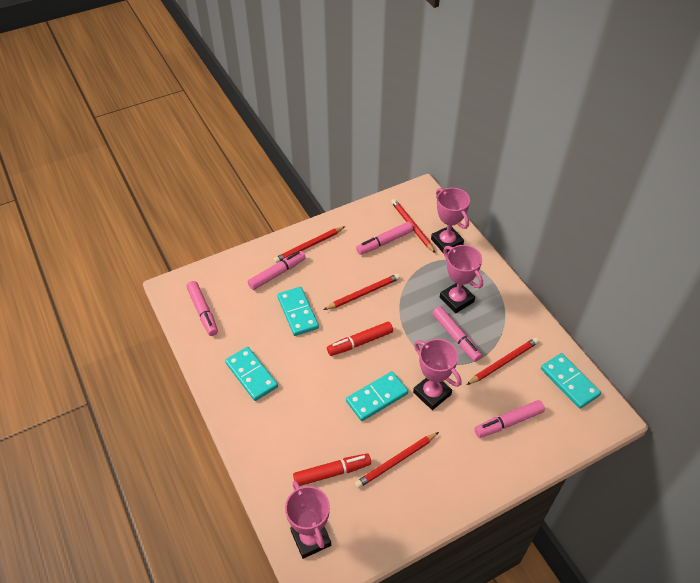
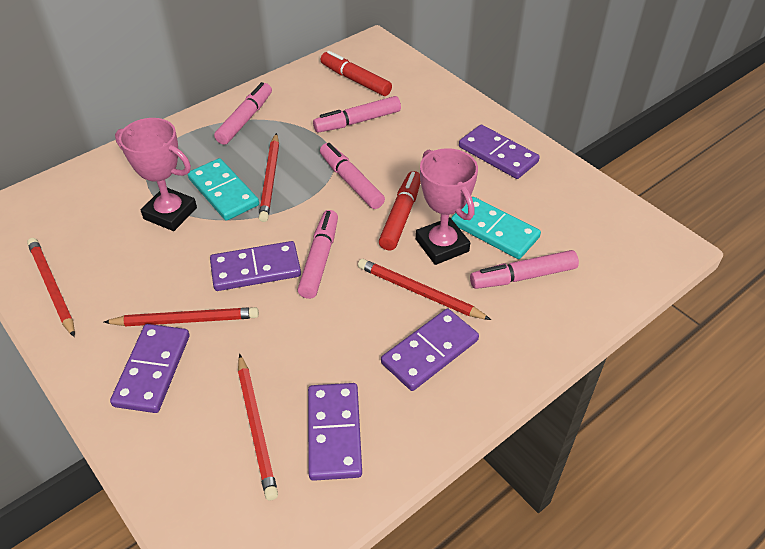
pink trophy: 4 -> 2
purple domino: 0 -> 5
turquoise domino: 4 -> 2

